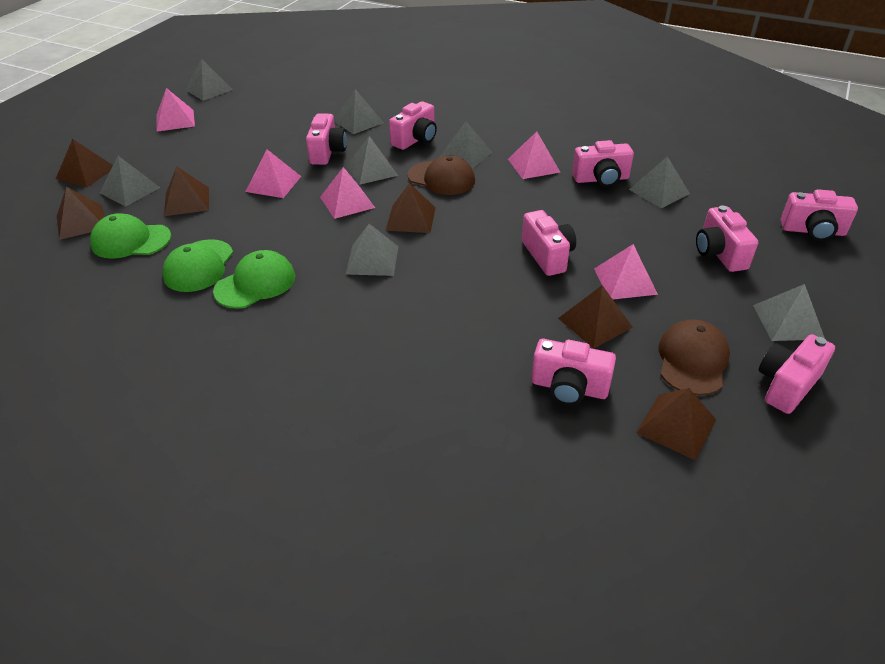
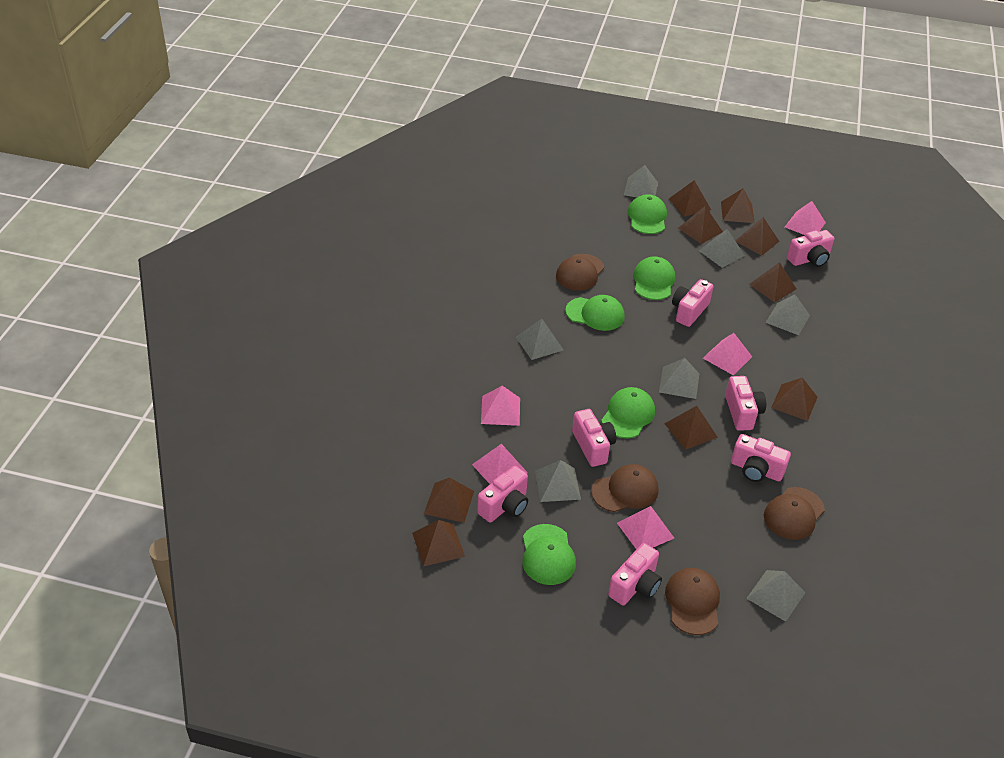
brown cap: 2 -> 4
brown pyramid: 6 -> 9
green cap: 3 -> 5
grey pyramid: 8 -> 7
pink camera: 8 -> 7

